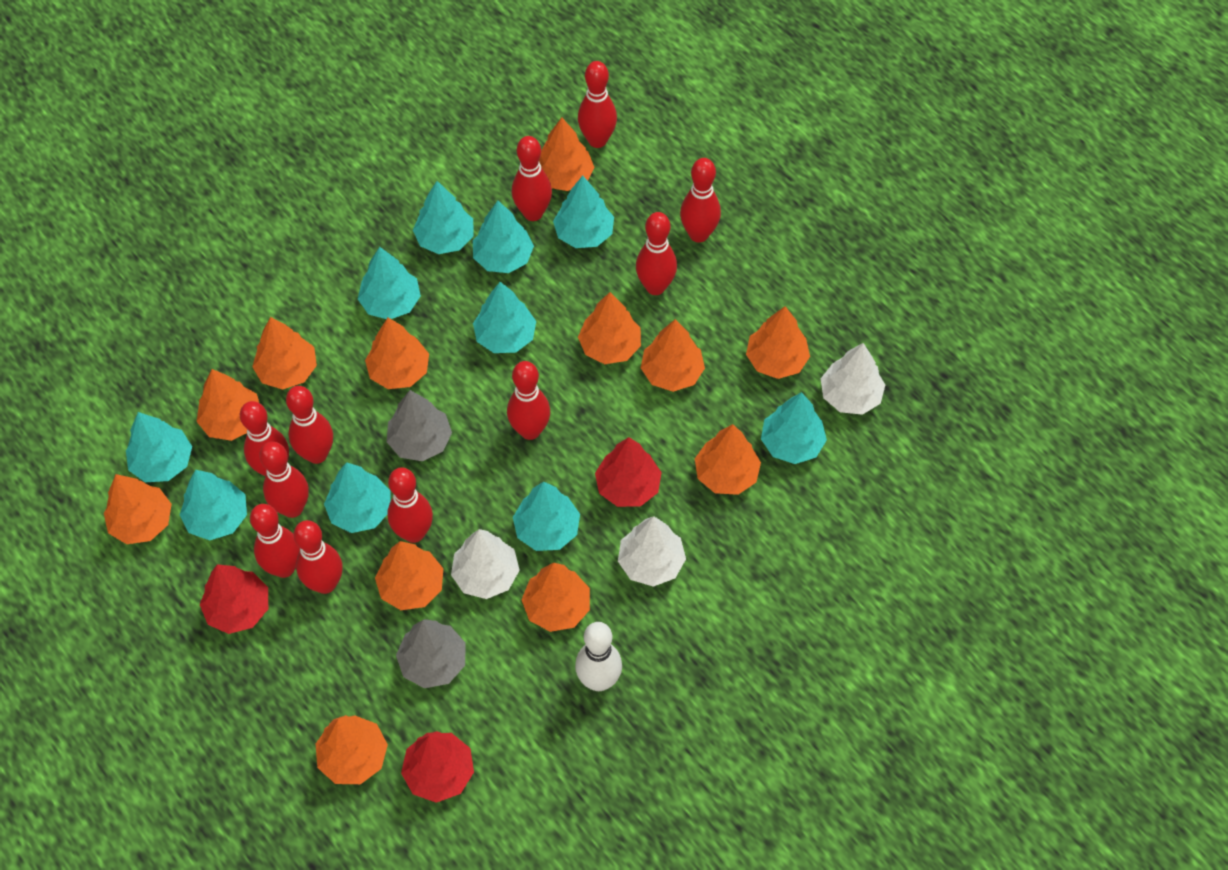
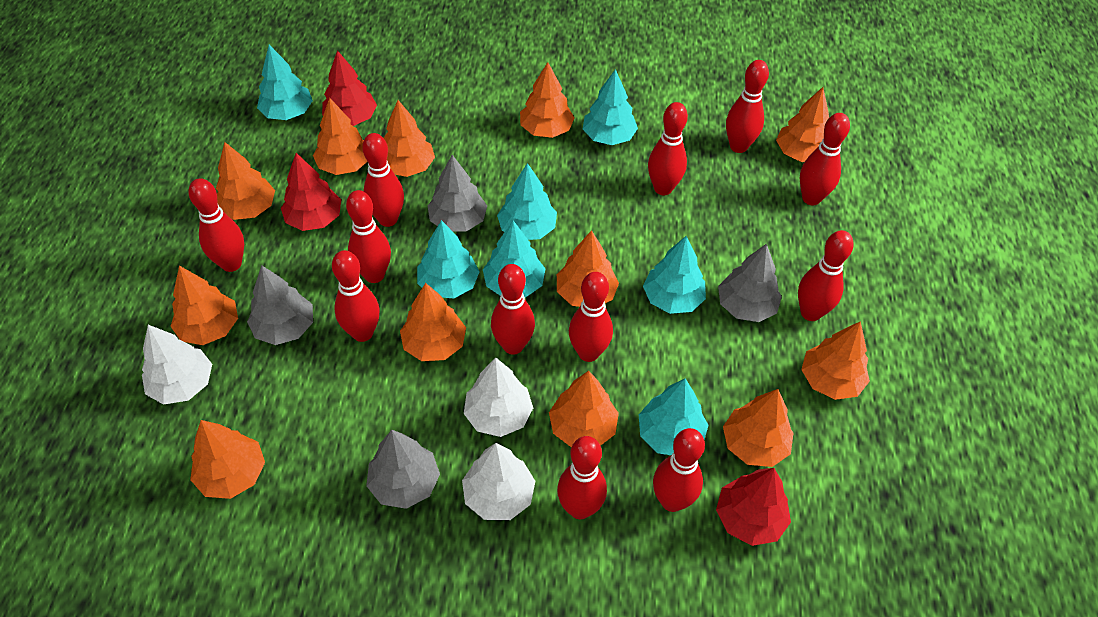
grey tree: 2 -> 4
red bowling pin: 11 -> 12
turquoise tree: 10 -> 7
white bowling pin: 1 -> 0

